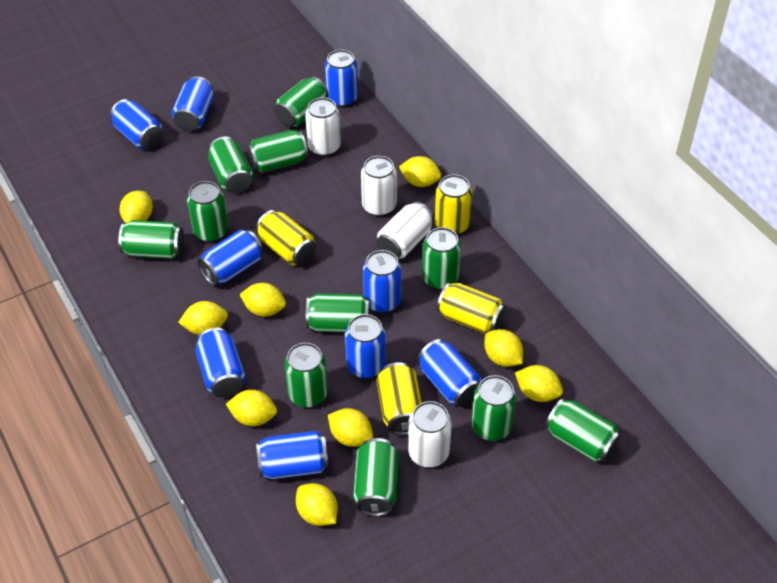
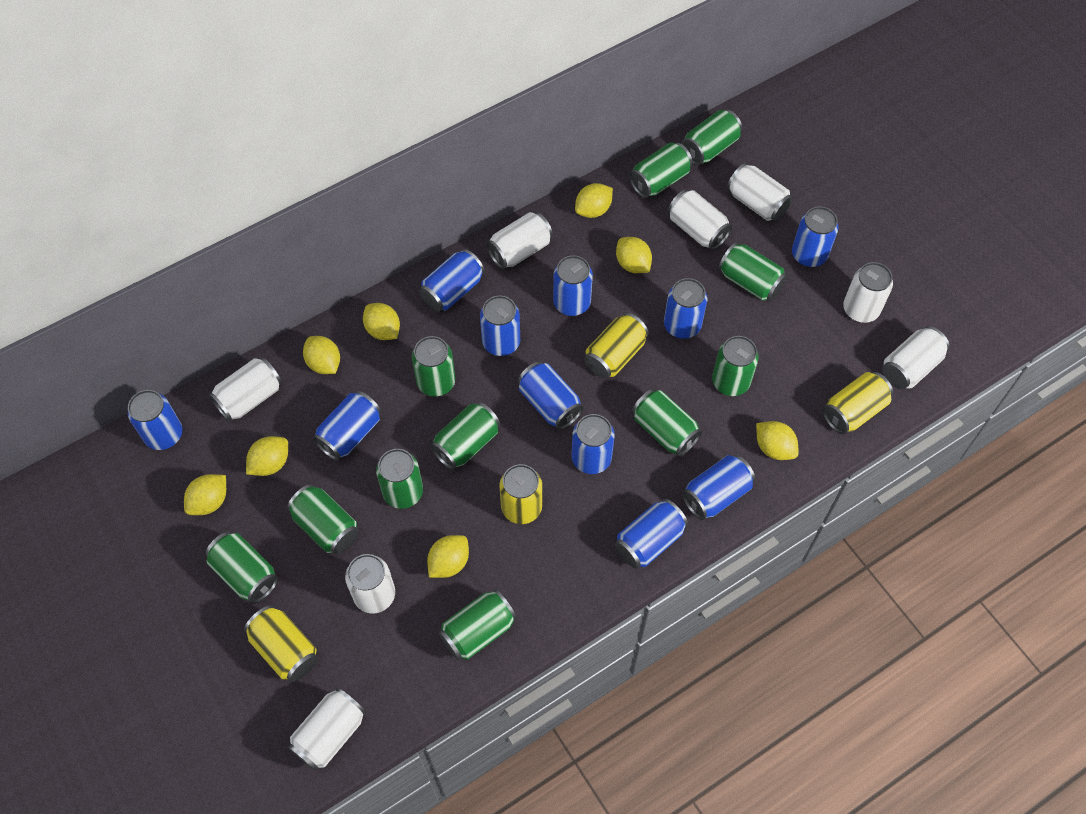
blue can: 9 -> 11
white can: 4 -> 8
yellow lemon: 9 -> 8

